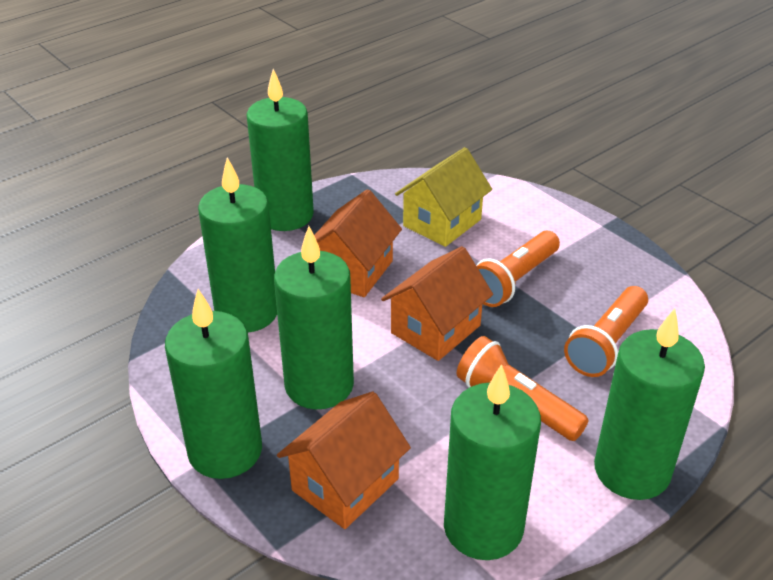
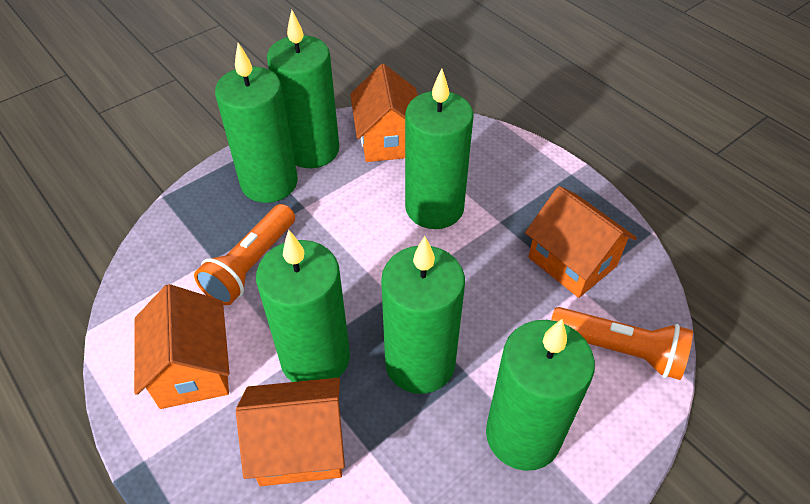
orange flashlight: 3 -> 2
orange house: 3 -> 4
yellow house: 1 -> 0

